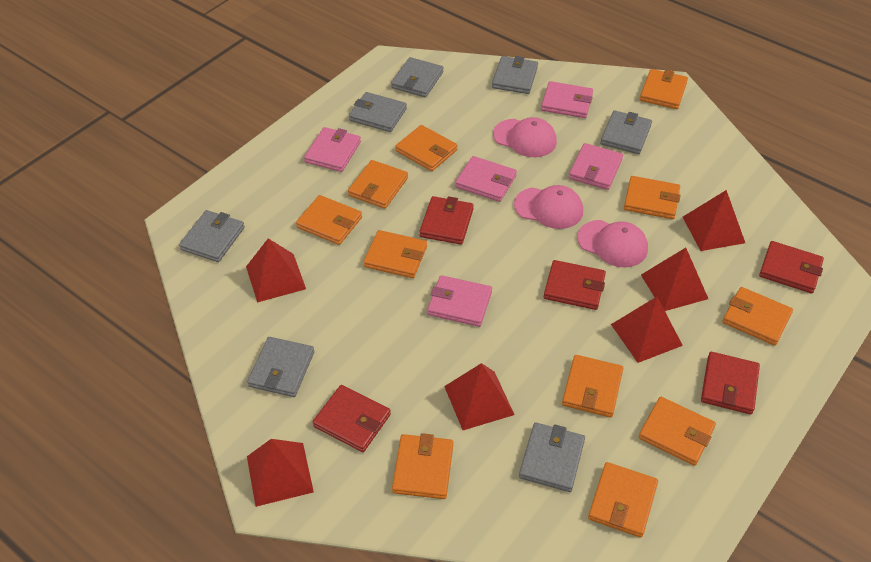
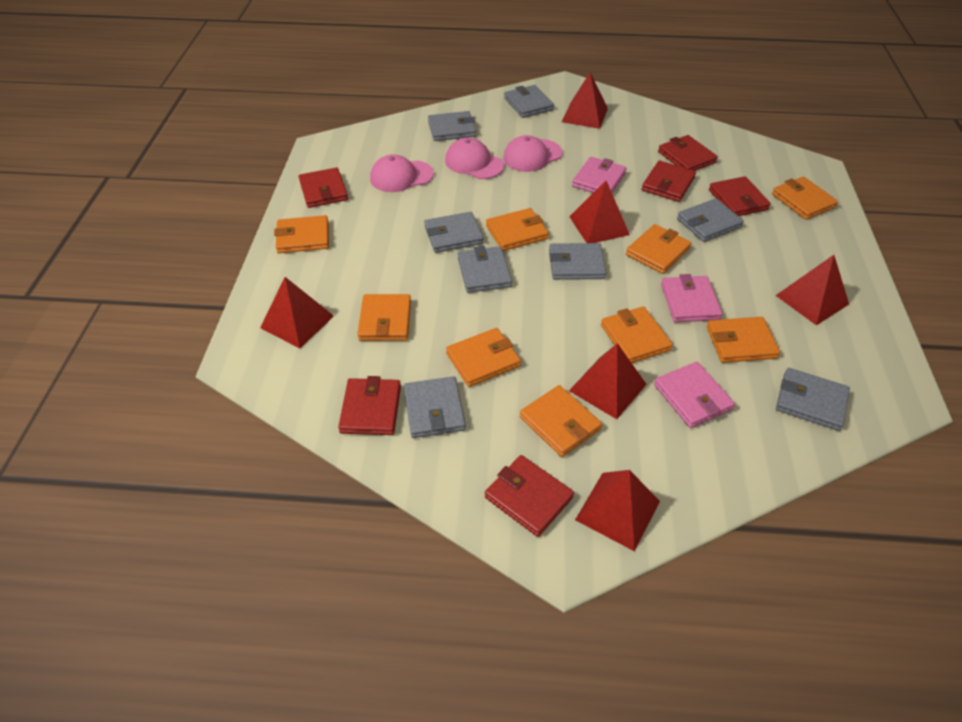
grey wallet: 7 -> 8
orange wallet: 11 -> 9
pink wallet: 5 -> 3
red wallet: 5 -> 6

